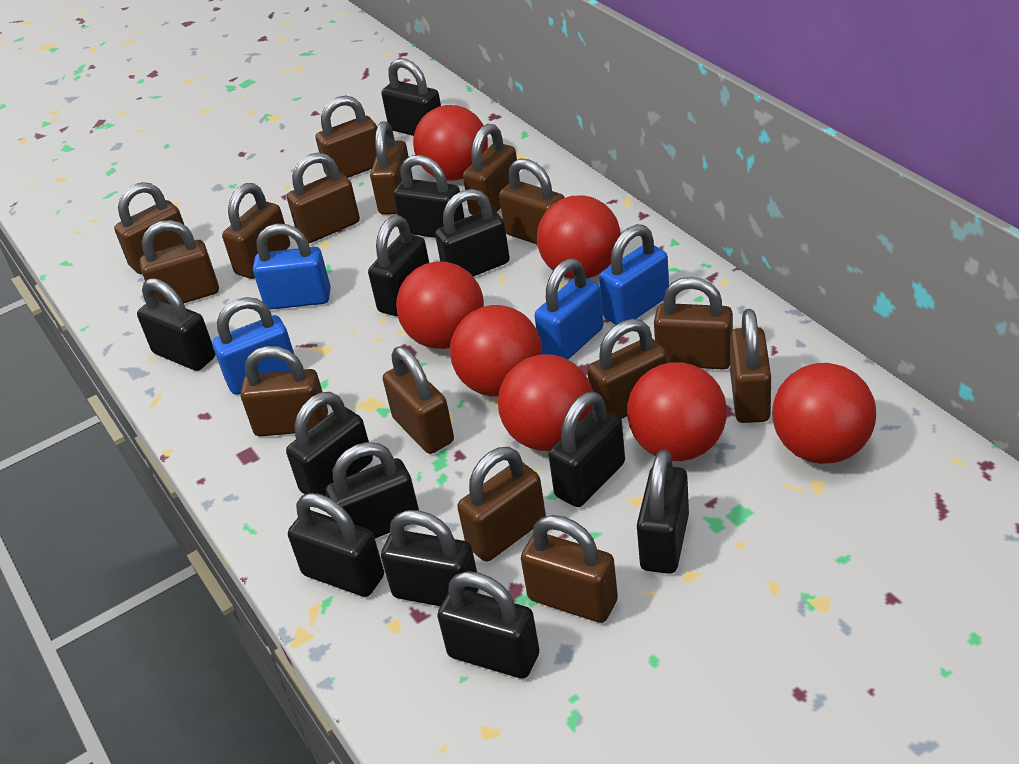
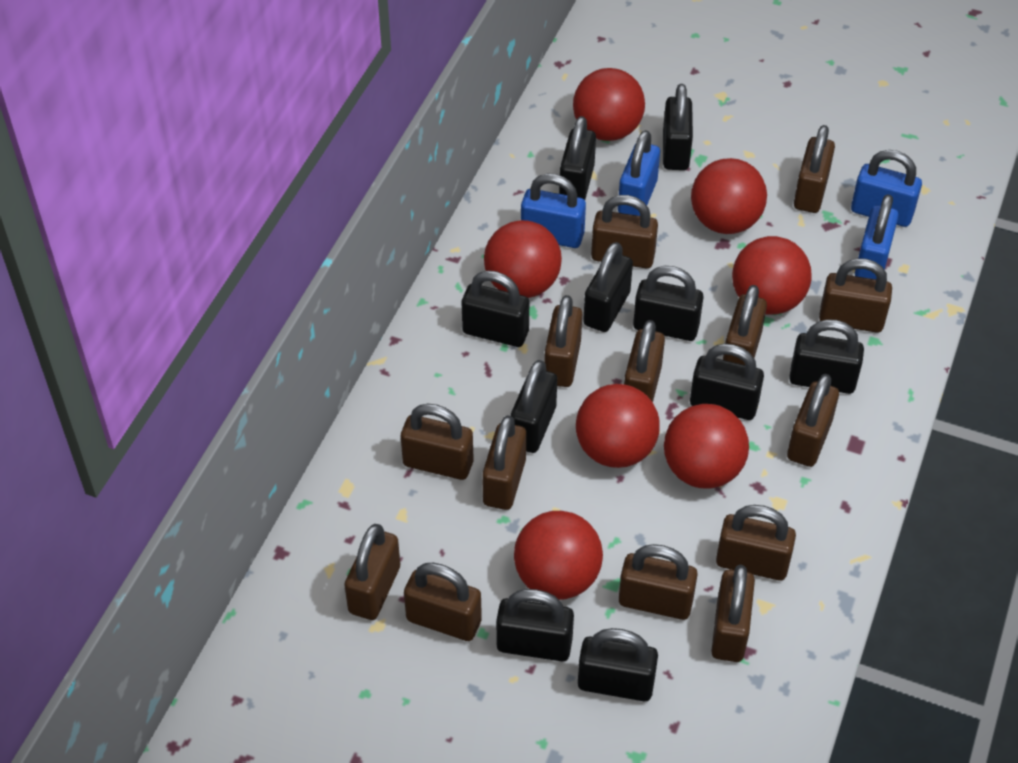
black padlock: 12 -> 10
brown padlock: 15 -> 14

